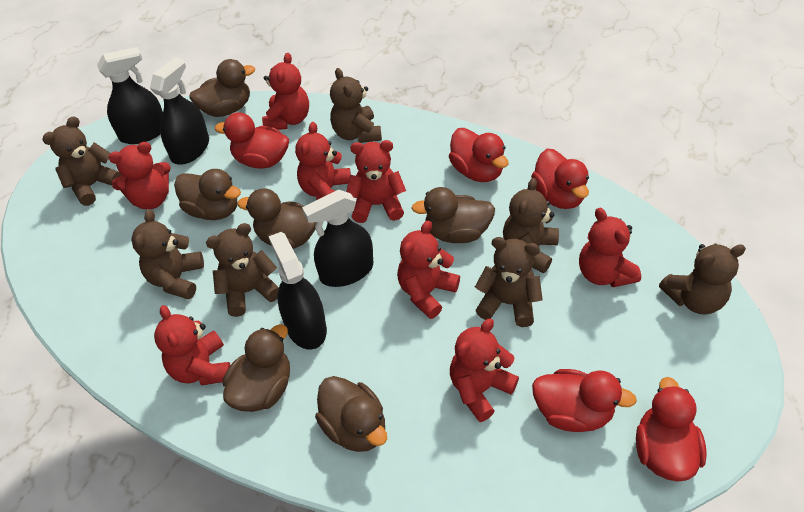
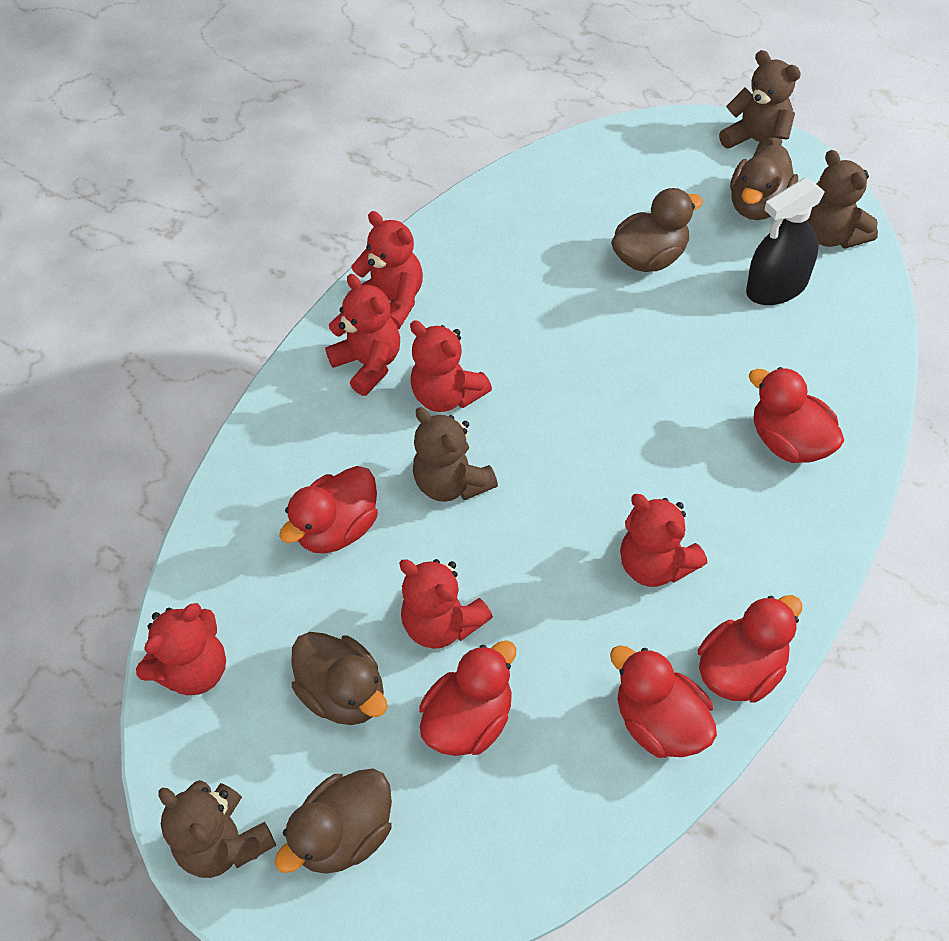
black spray bottle: 4 -> 1
brown duck: 6 -> 4
brown teddy bear: 7 -> 4
red teddy bear: 8 -> 6

